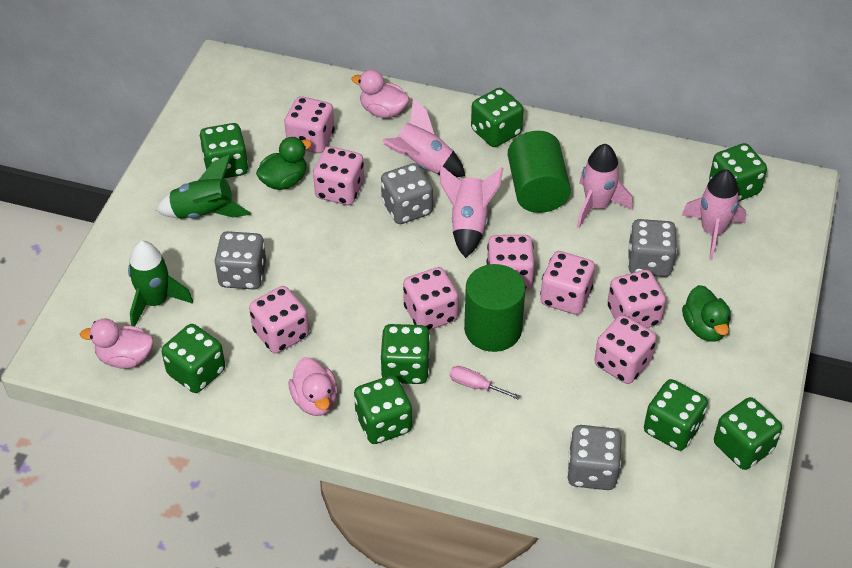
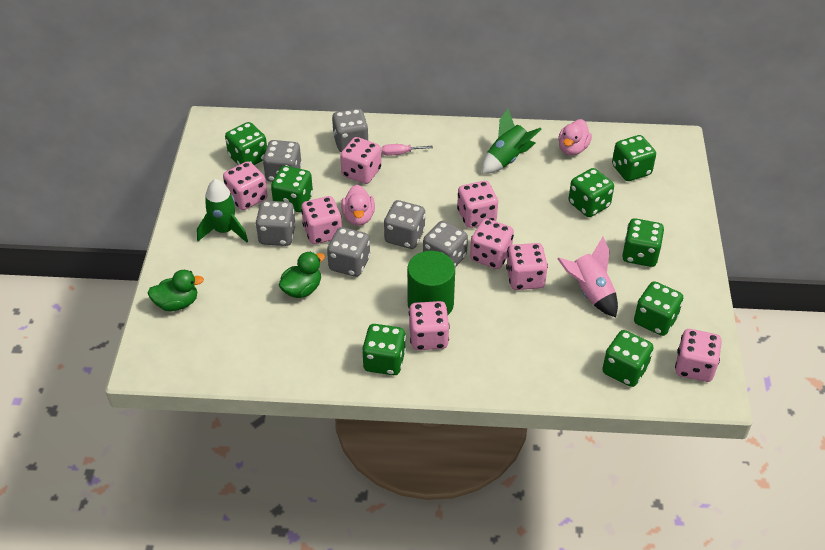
green cylinder: 2 -> 1
grey dice: 4 -> 6
pink duck: 3 -> 2
pink rocket: 4 -> 1

